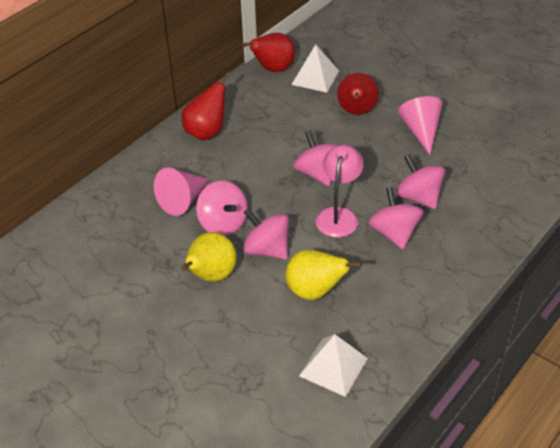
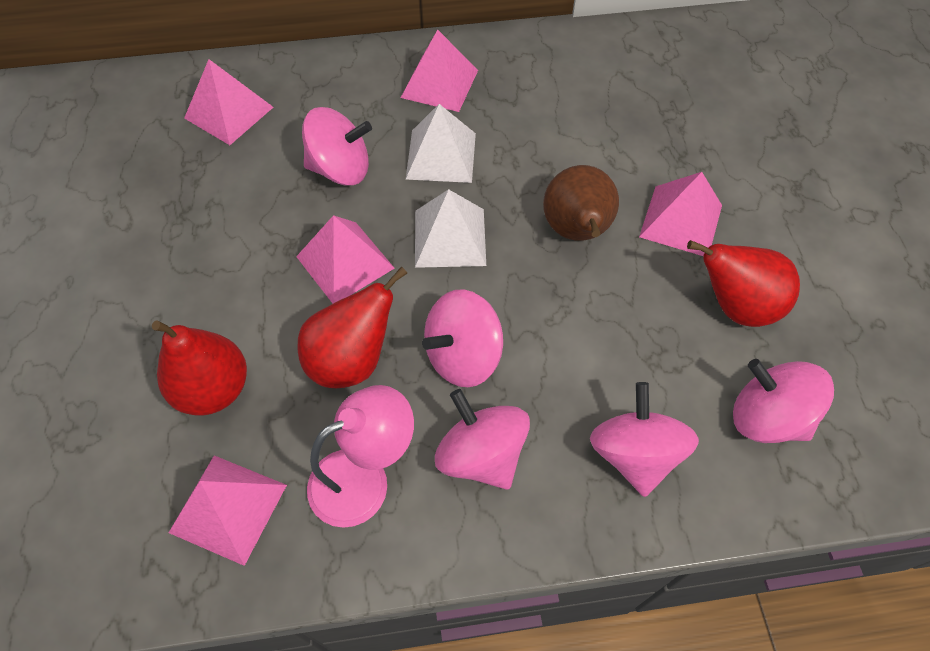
brown pear: 0 -> 1
pink cone: 2 -> 0
pink pyramid: 0 -> 5
yellow pear: 2 -> 0

